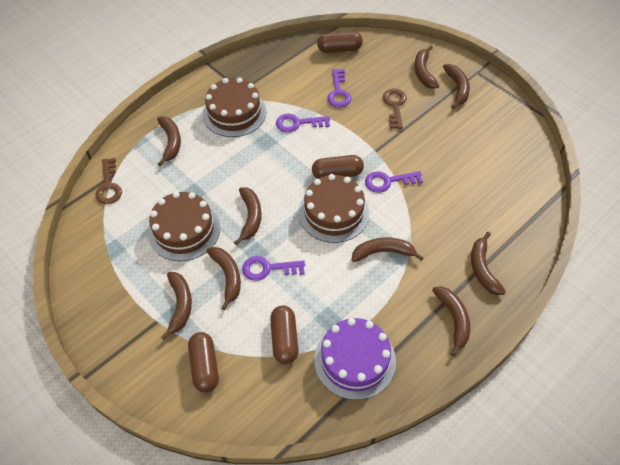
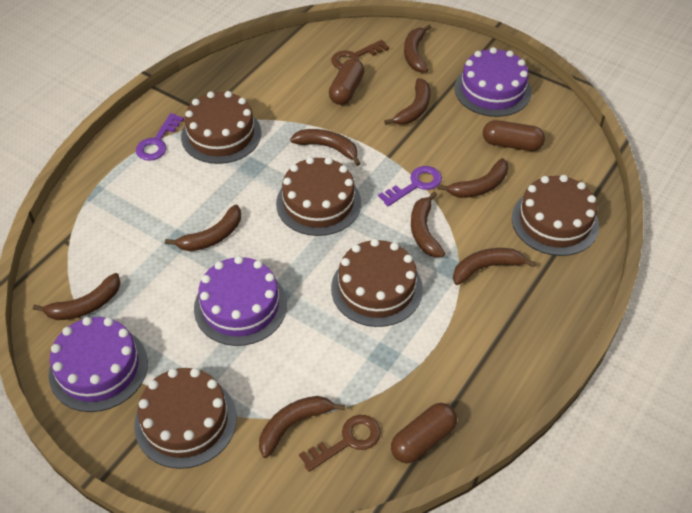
brown cake: 3 -> 5
brown capsule: 4 -> 3
purple cake: 1 -> 3
purple key: 4 -> 2

